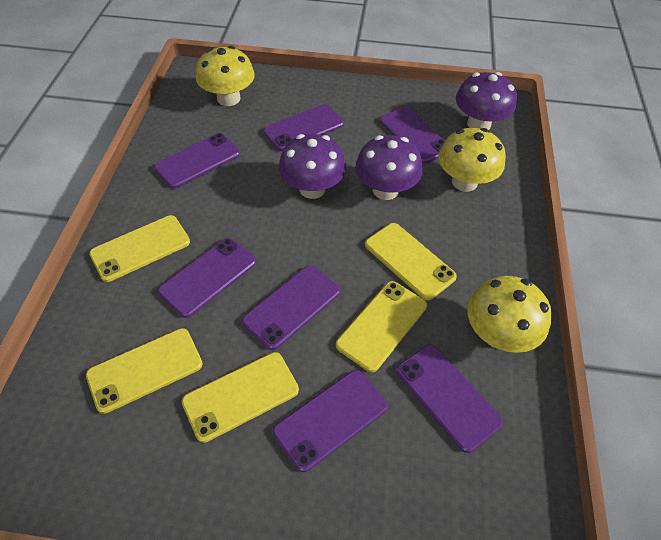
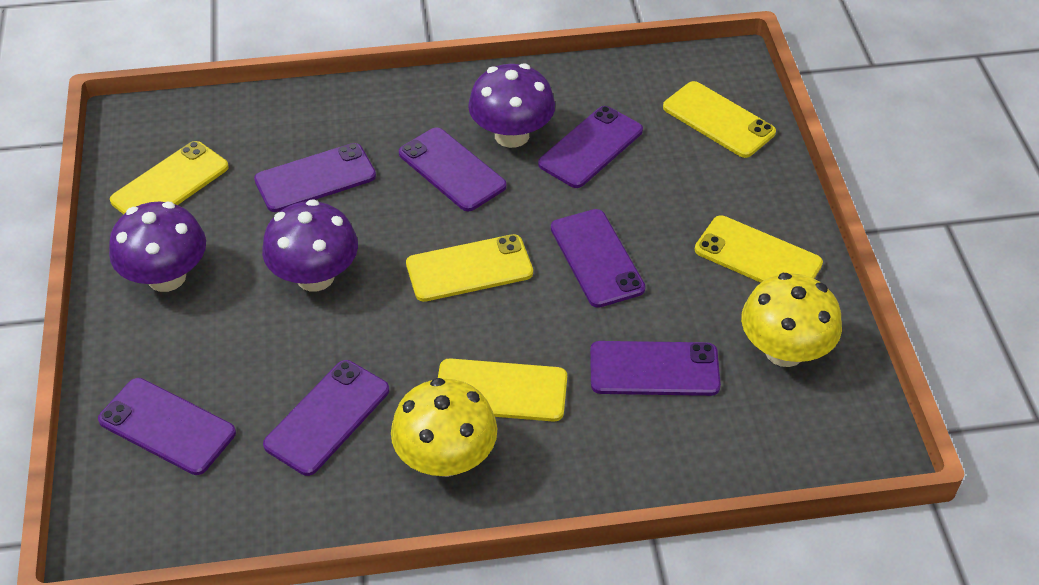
yellow mushroom: 3 -> 2

